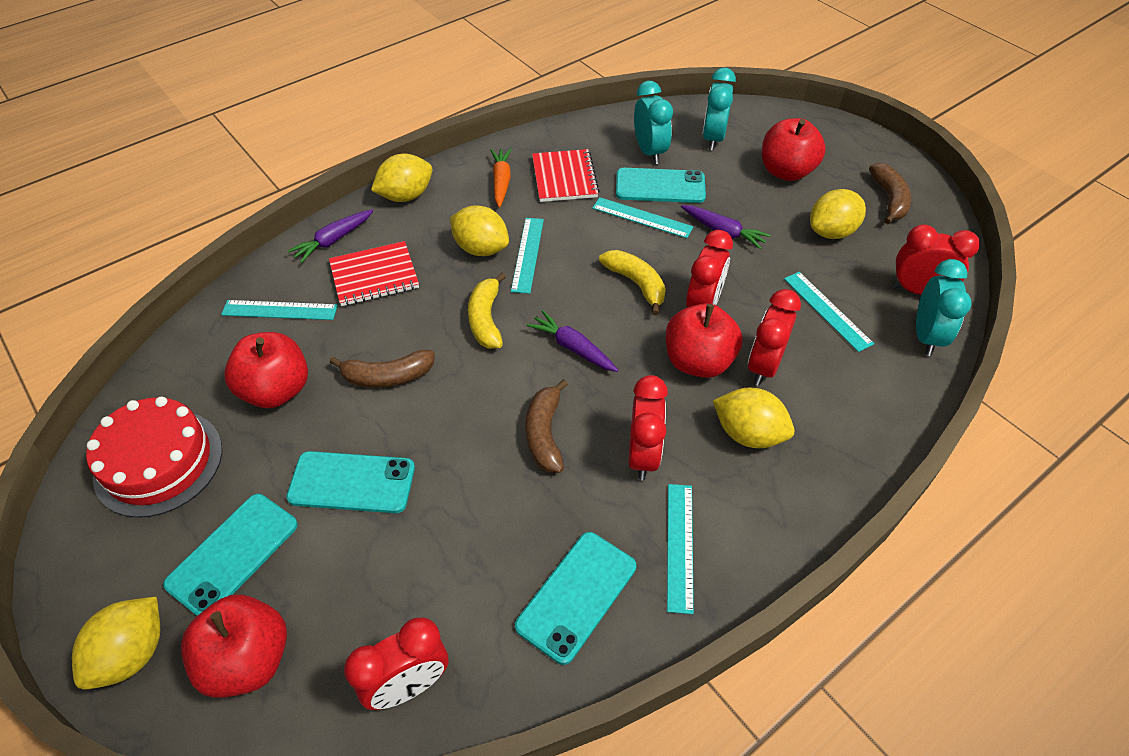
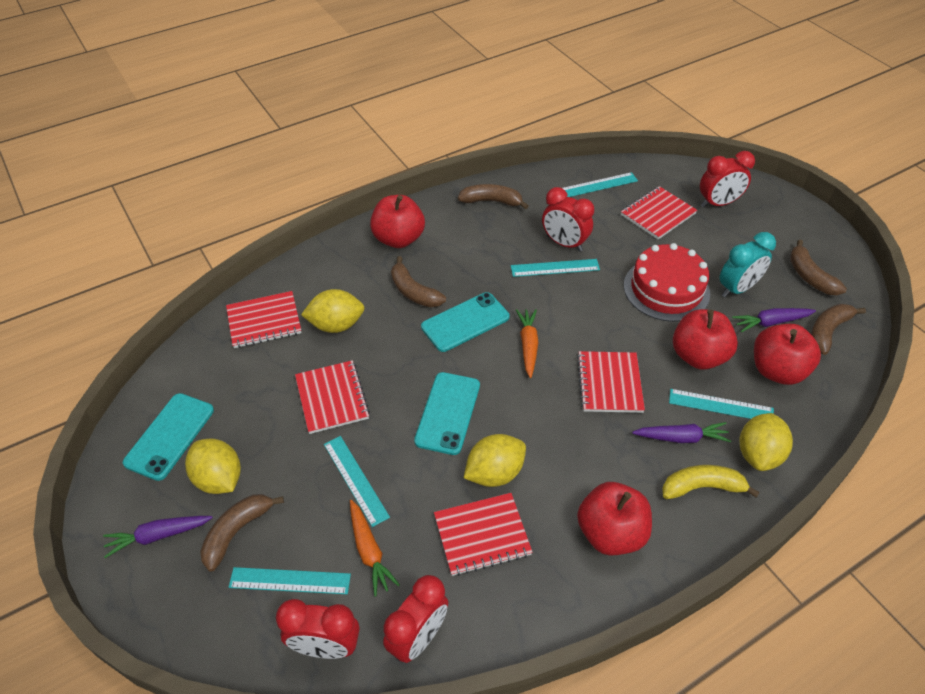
brown banana: 3 -> 5
orange carrot: 1 -> 2
red clock: 5 -> 4
red notebook: 2 -> 5
turquoise clock: 3 -> 1
turquoise phone: 4 -> 3
yellow banana: 2 -> 1
yellow lemon: 5 -> 4

